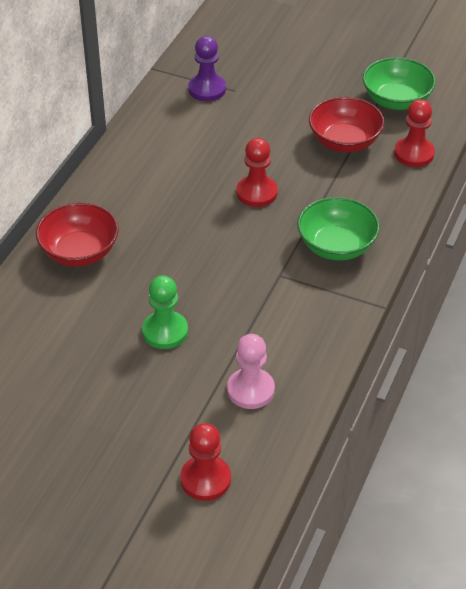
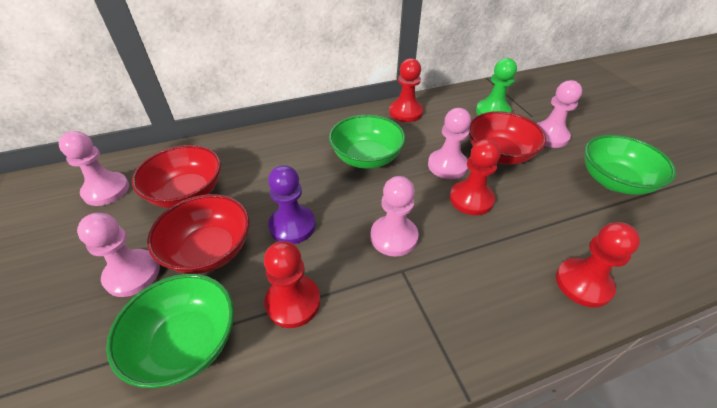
green bowl: 2 -> 3
pink pawn: 1 -> 5
red bowl: 2 -> 3
red pawn: 3 -> 4

